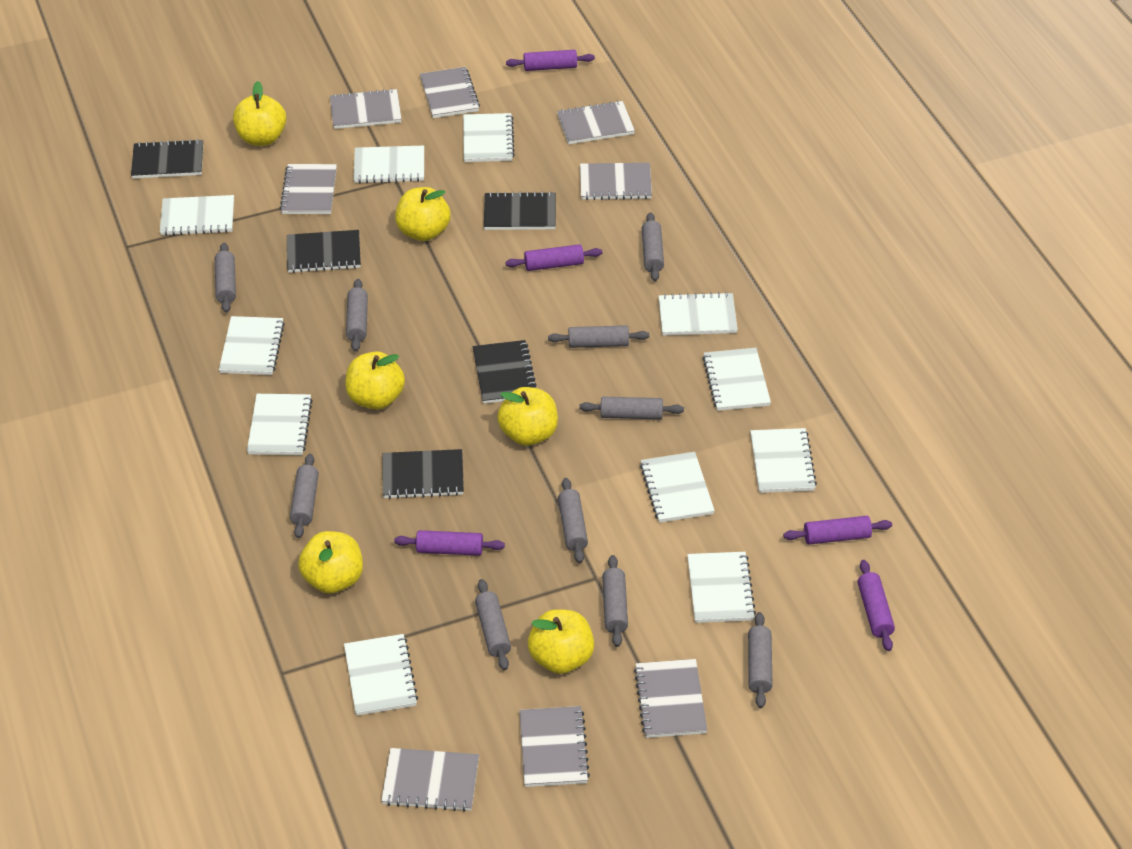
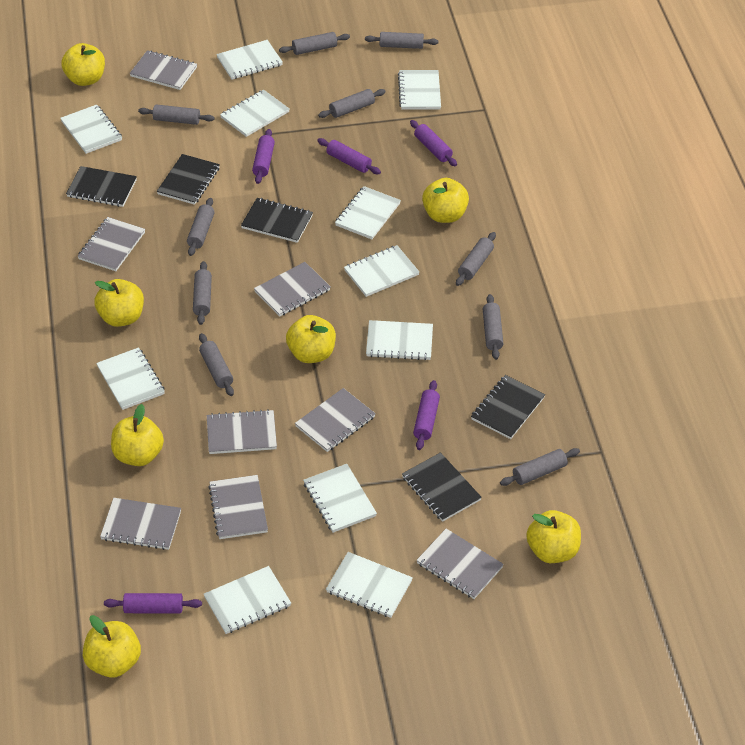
yellow apple: 6 -> 7

